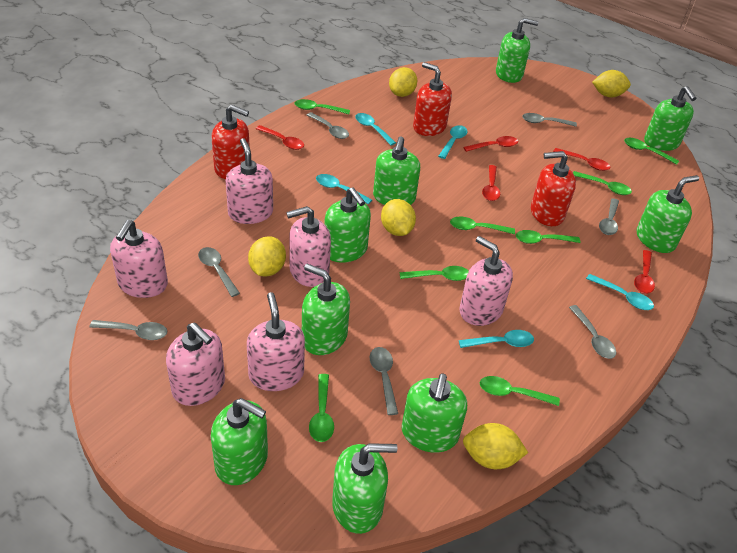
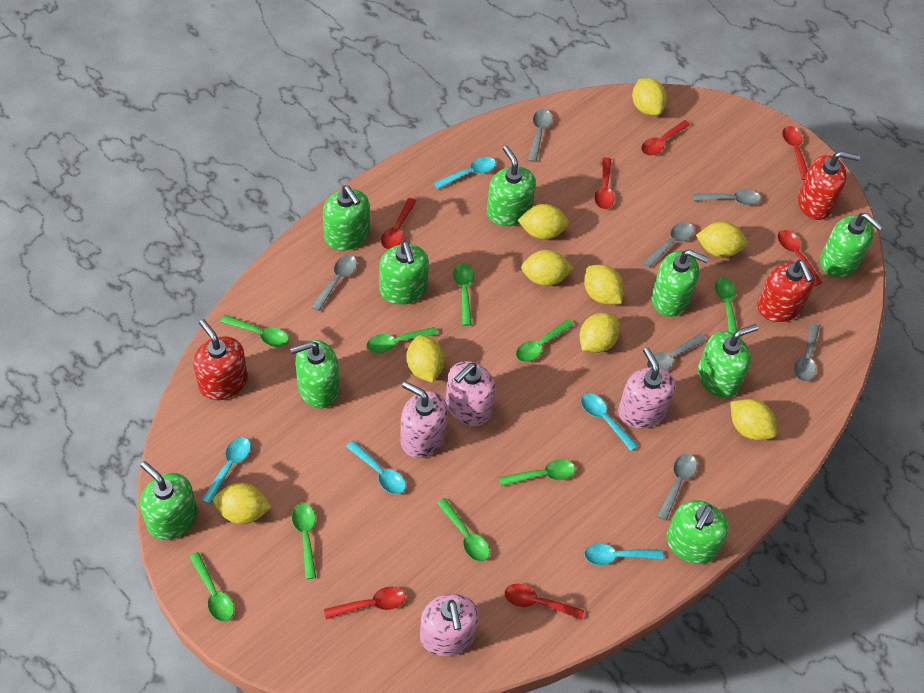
green spoon: 8 -> 9
pink soap dispenser: 6 -> 4
red spoon: 5 -> 7
yellow lemon: 5 -> 9

